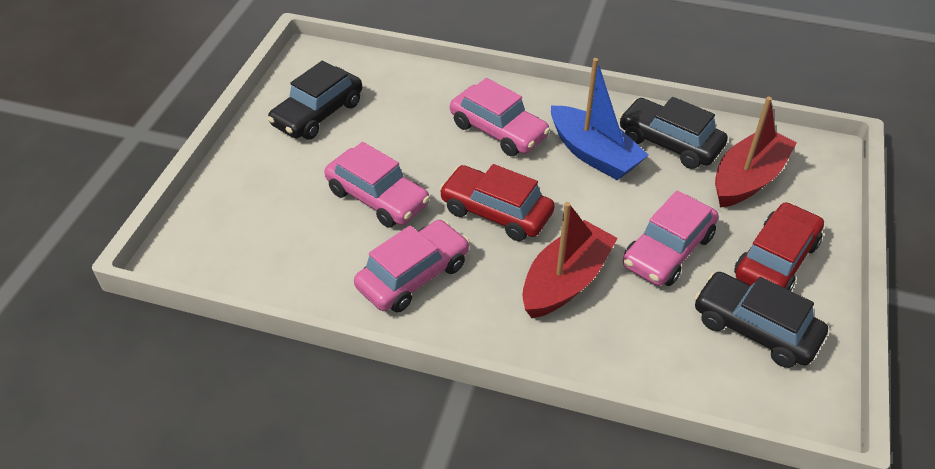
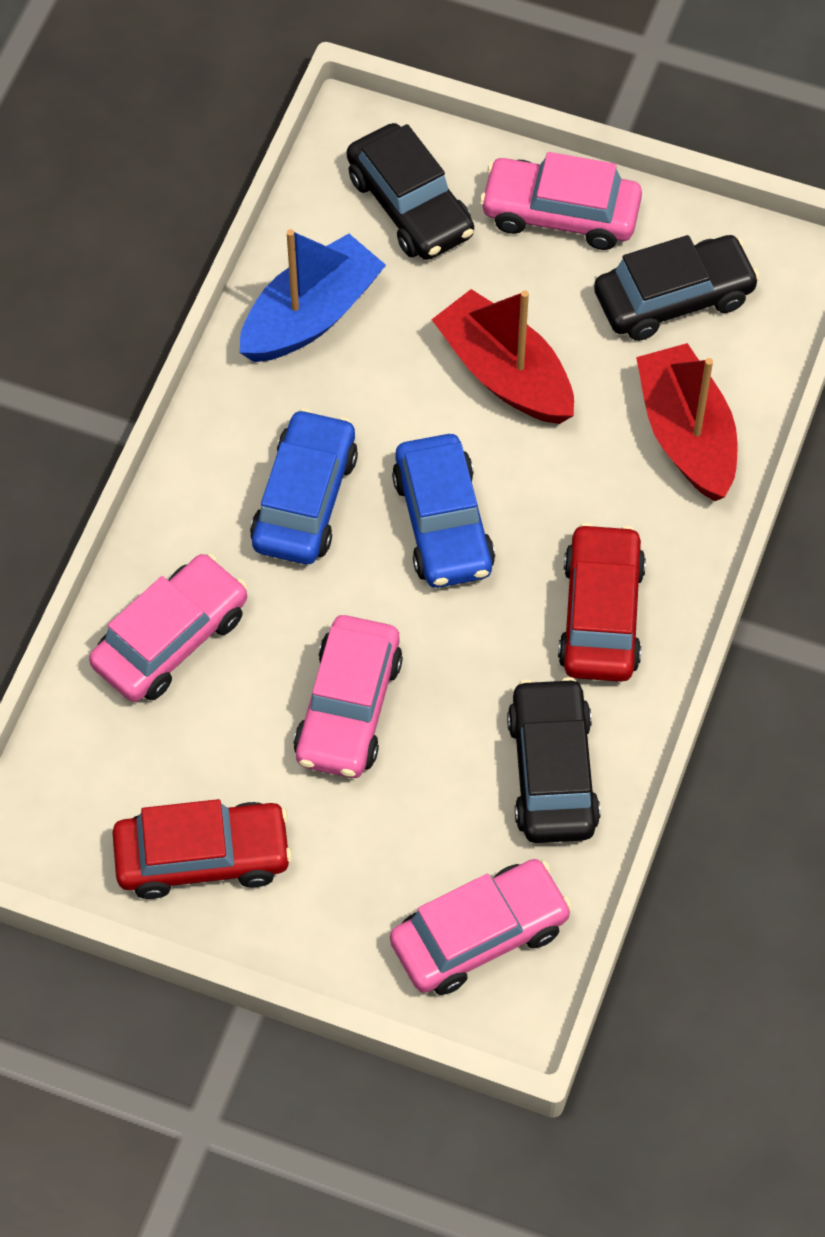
blue car: 0 -> 2

